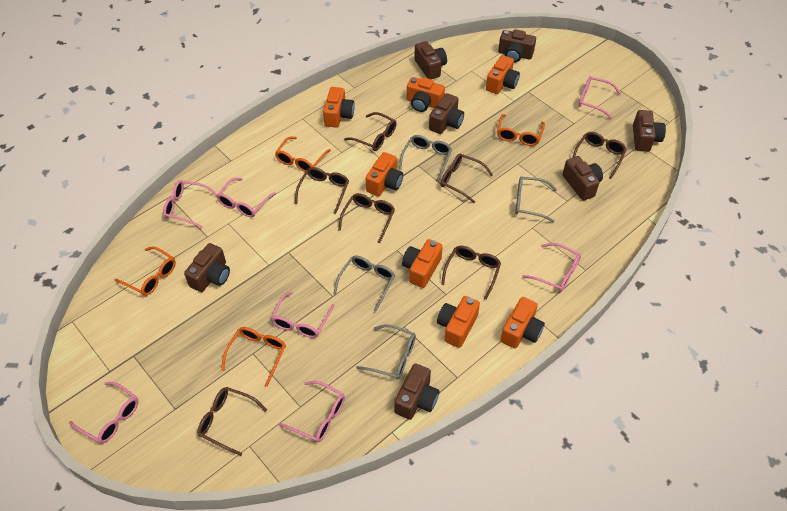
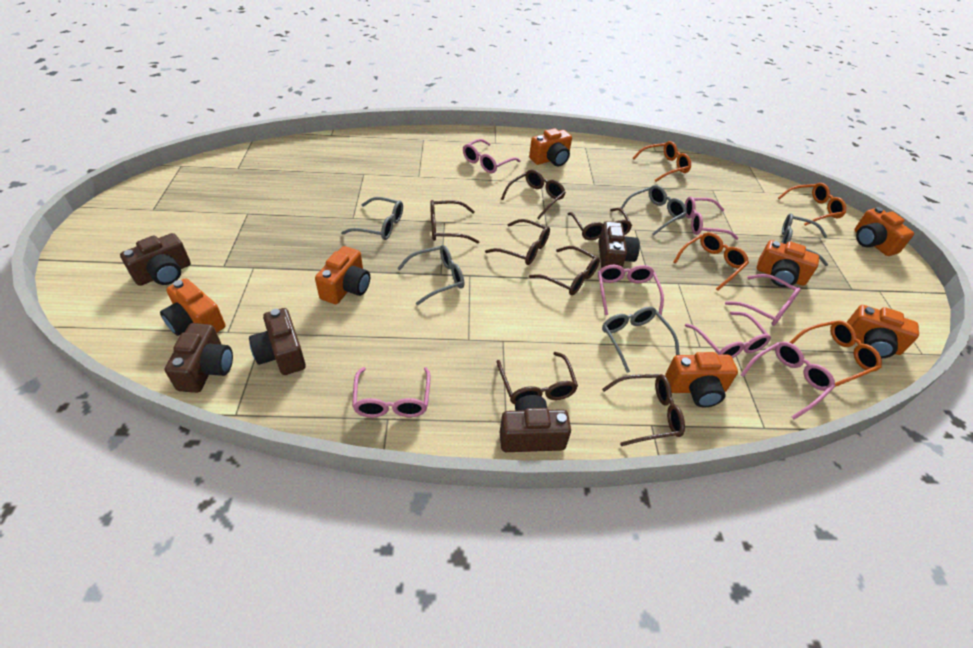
brown camera: 7 -> 5
grey glasses: 4 -> 5

